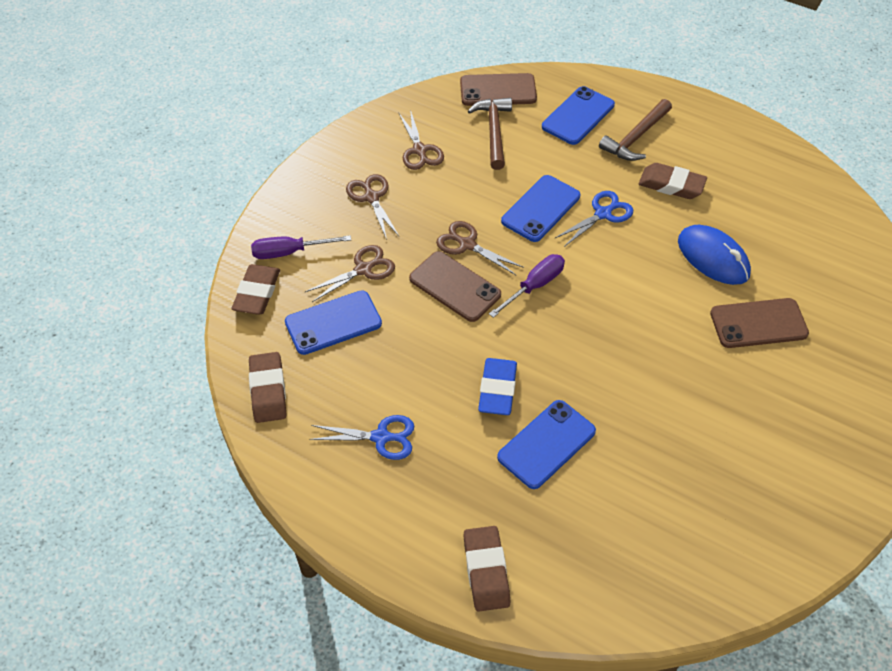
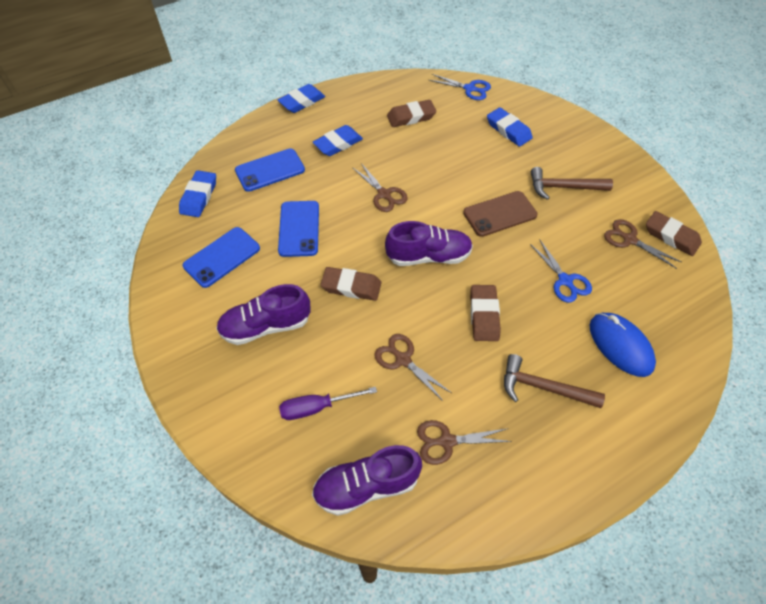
blue eraser: 1 -> 4
blue phone: 4 -> 3
brown phone: 3 -> 1
purple screwdriver: 2 -> 1
purple shoe: 0 -> 3

